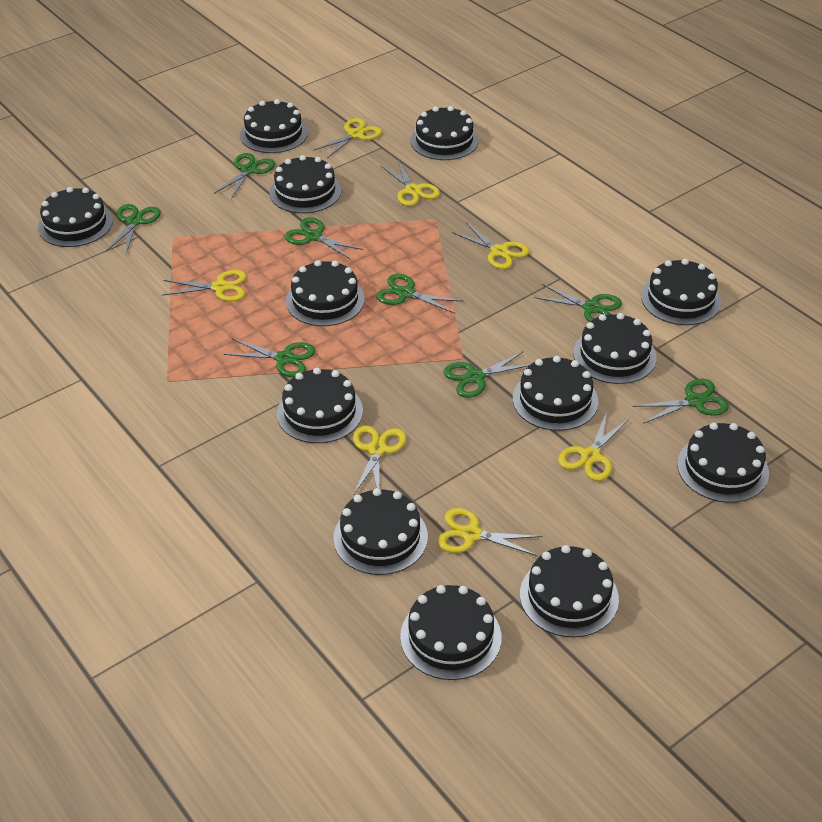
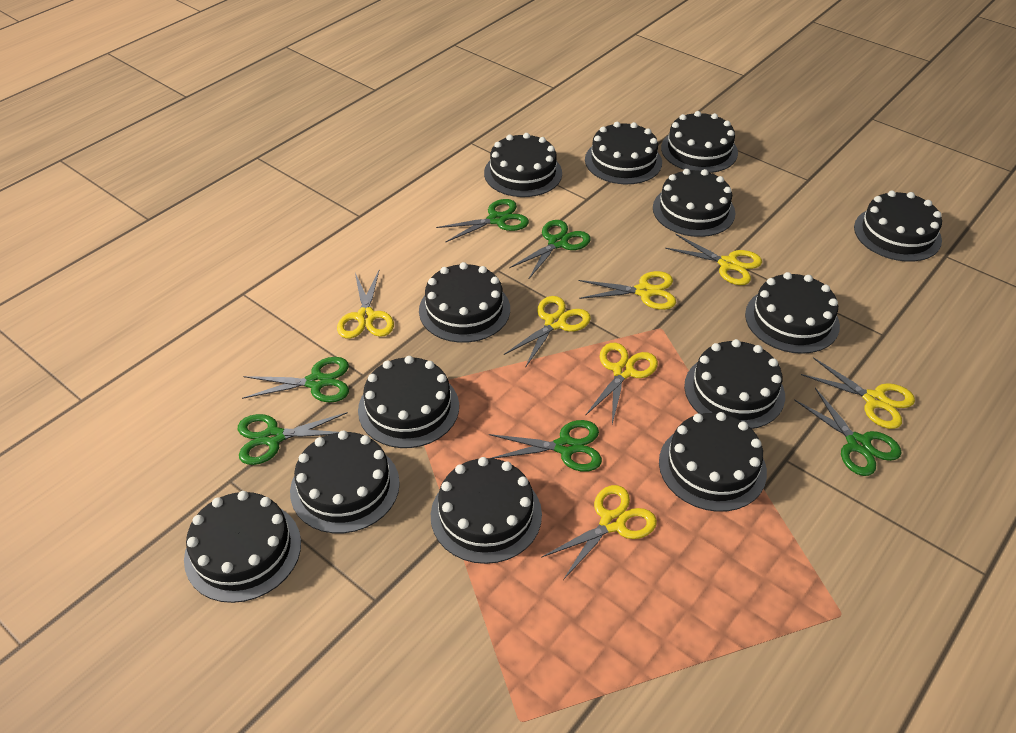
green scissors: 8 -> 6

